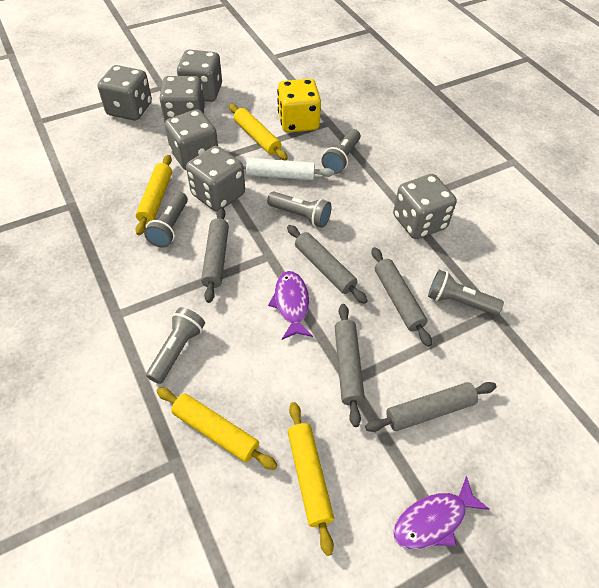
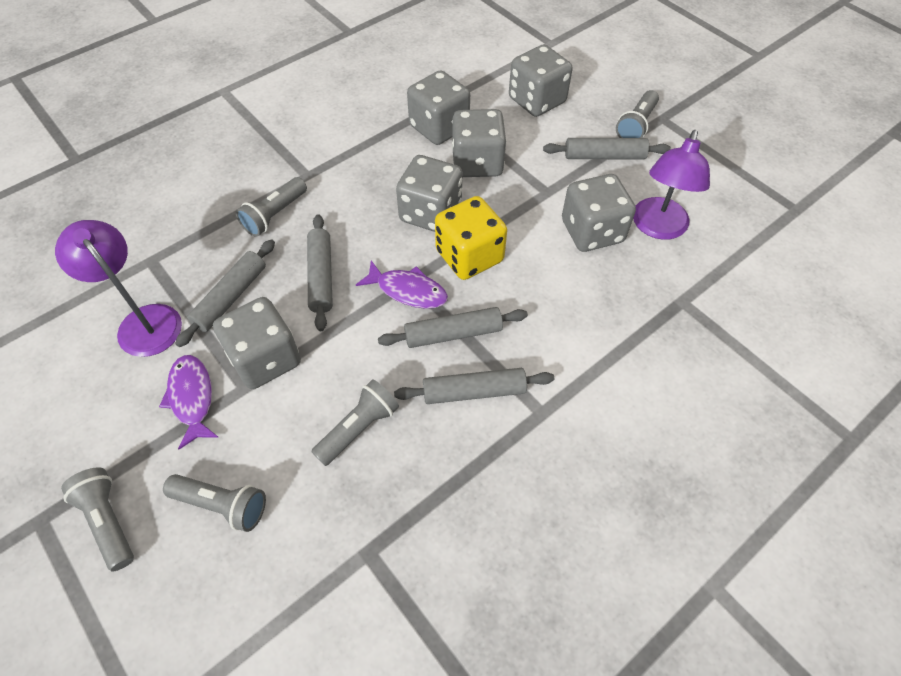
purple lamp: 0 -> 2
white rolling pin: 1 -> 0
yellow rolling pin: 4 -> 0

